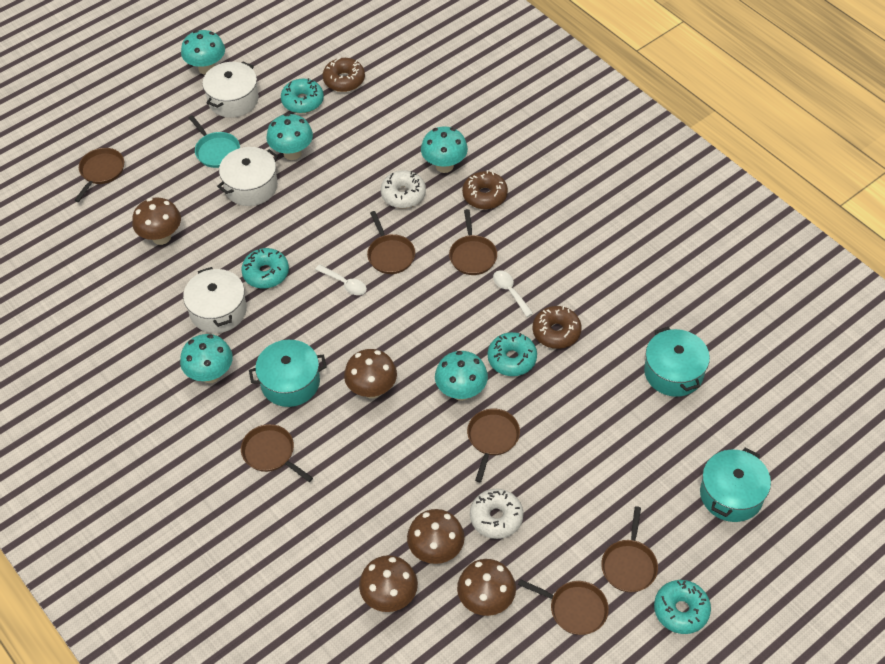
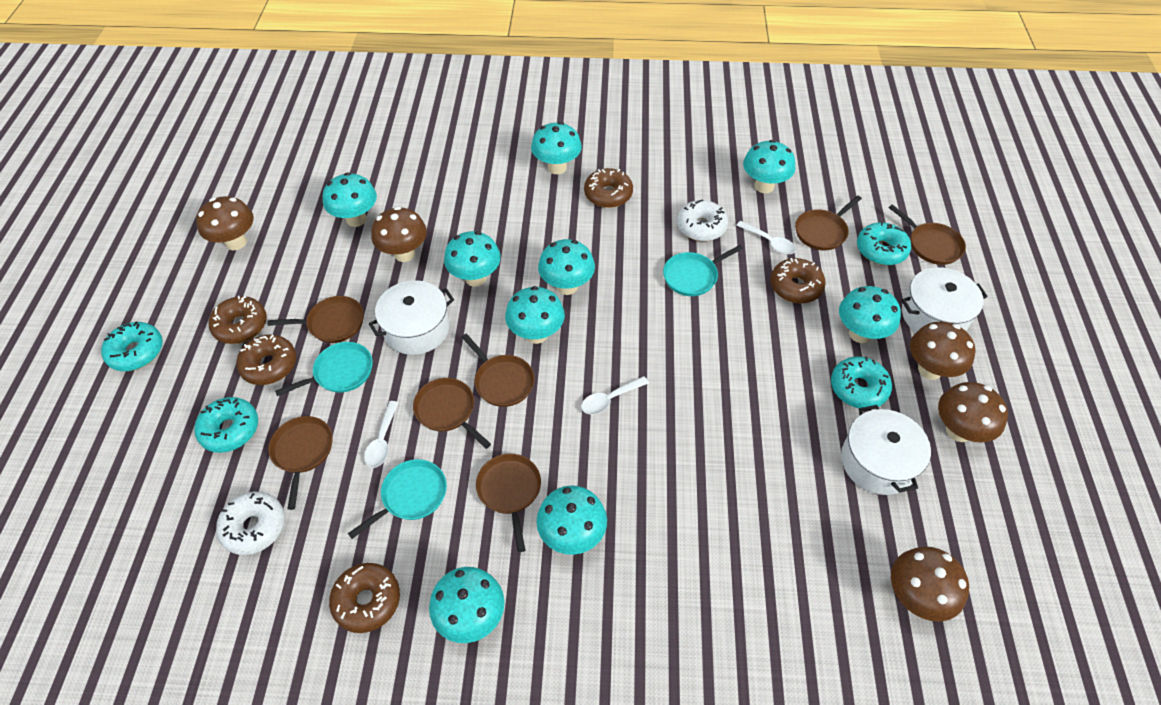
brown donut: 3 -> 5
turquoise mushroom: 5 -> 9
turquoise pan: 1 -> 3
turquoise pot: 3 -> 0
white spoon: 2 -> 3

